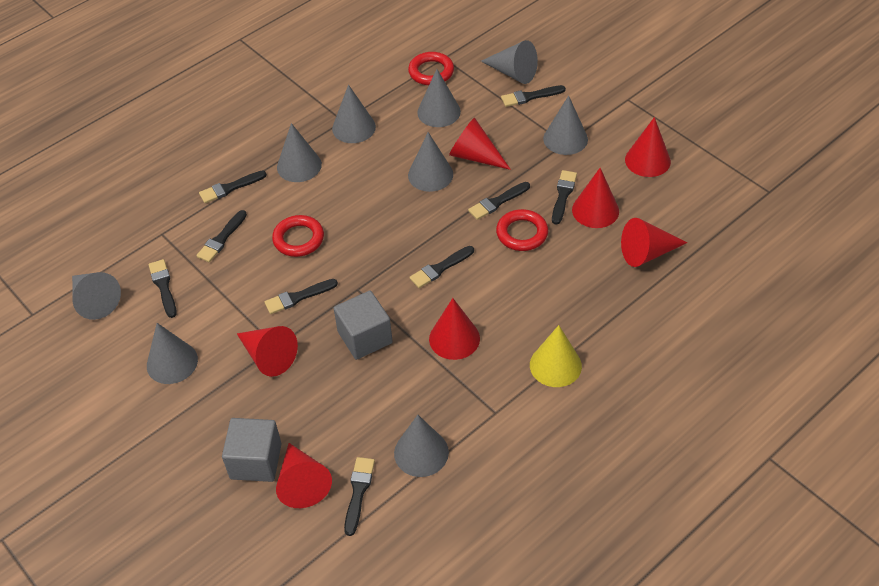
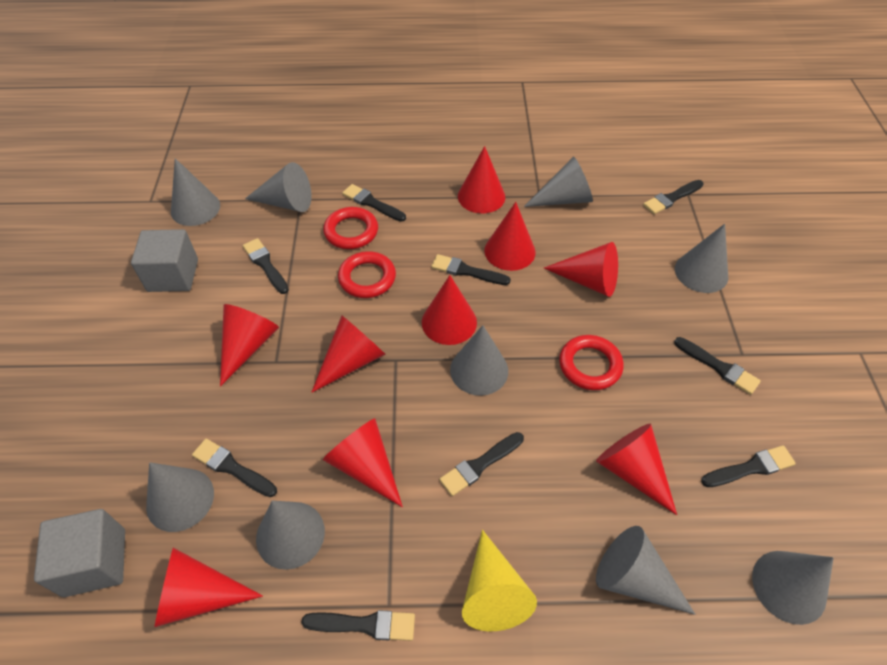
red cone: 7 -> 9

